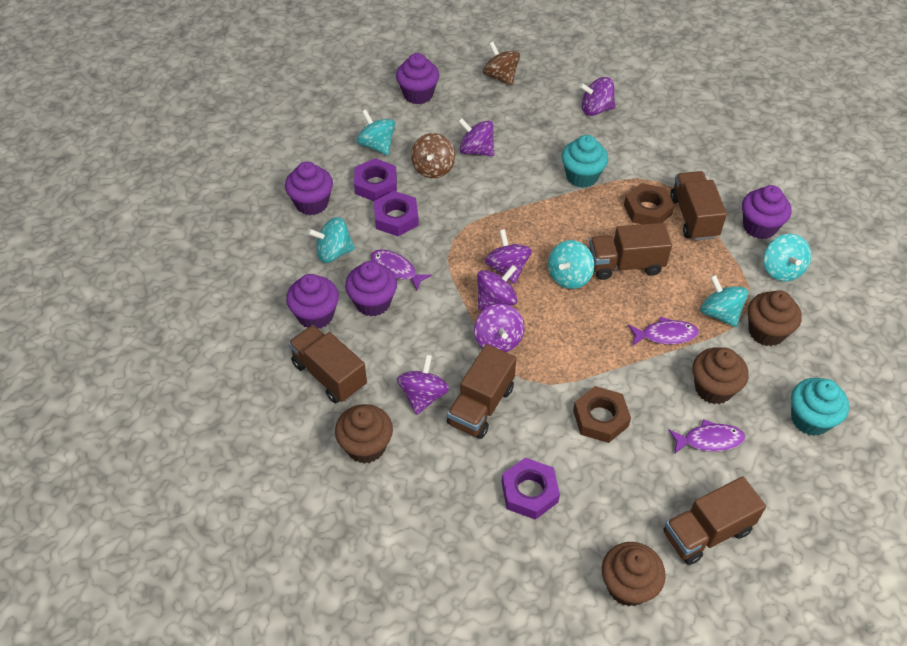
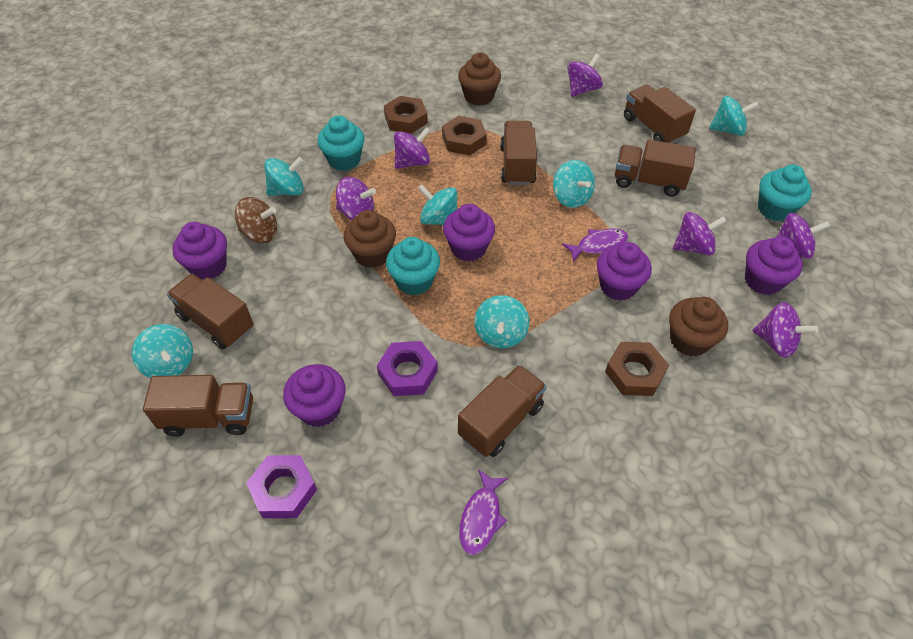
brown cupcake: 4 -> 3
brown nut: 2 -> 3
brown spinning top: 2 -> 1
brown truck: 5 -> 6
purple fish: 3 -> 2
purple nut: 3 -> 2
turquoise cupcake: 2 -> 3
turquoise spinning top: 5 -> 6

